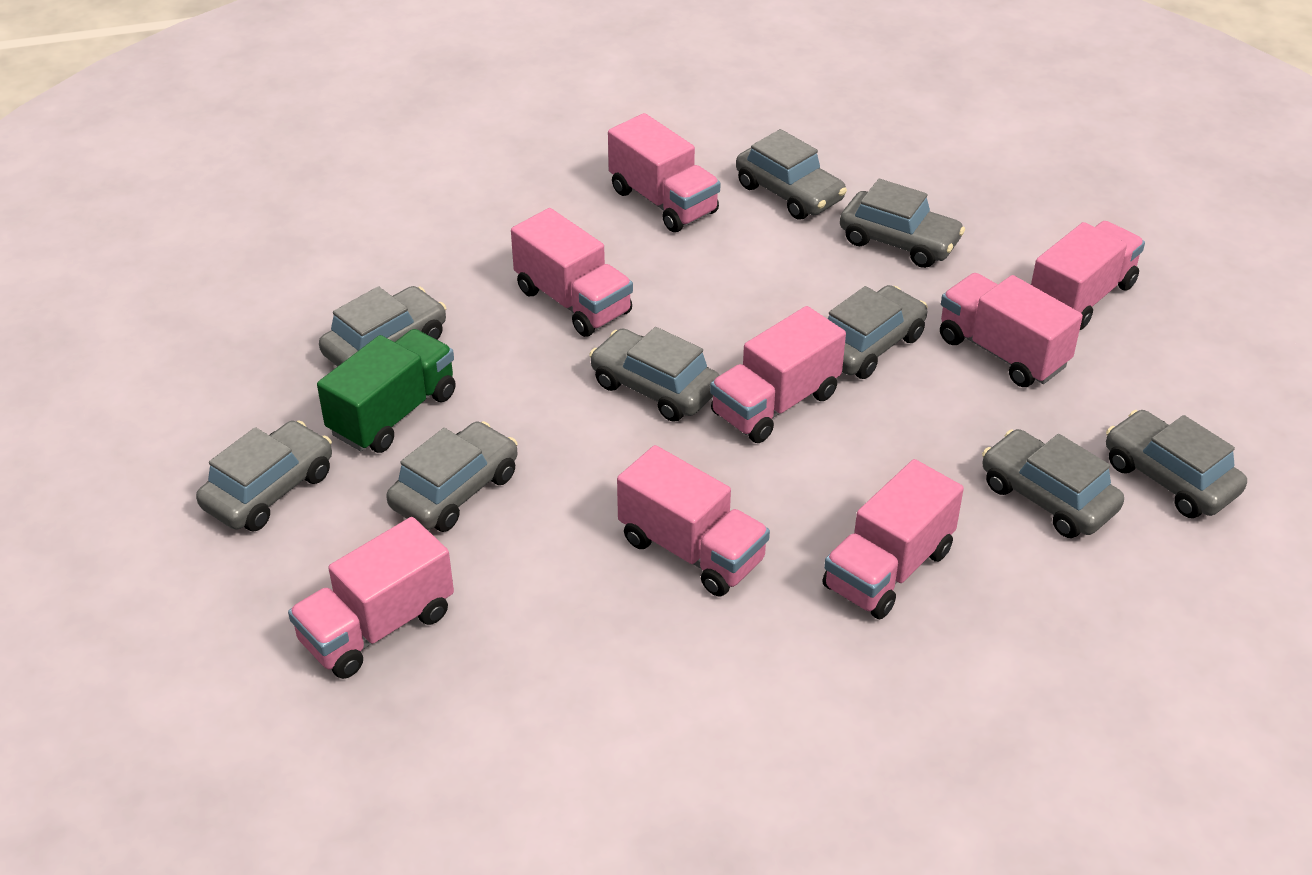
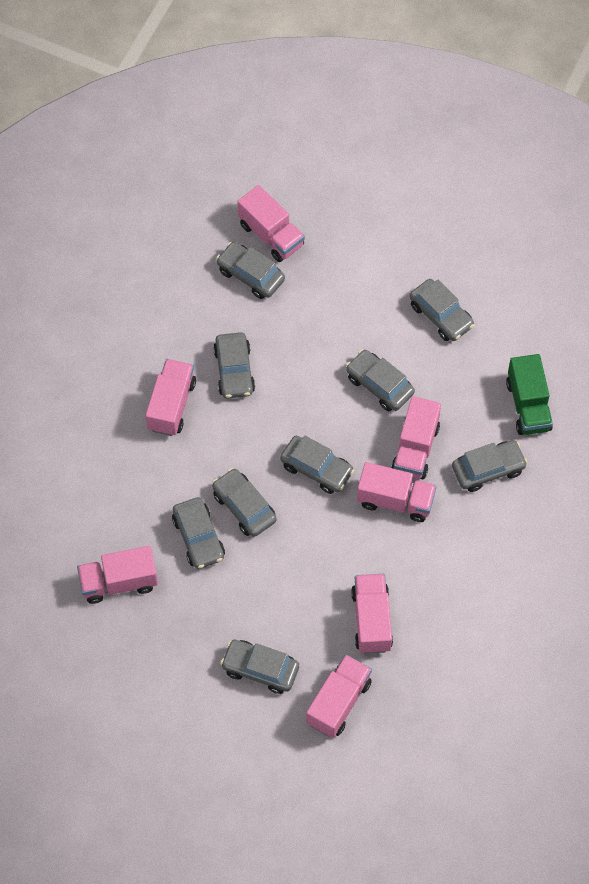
pink truck: 8 -> 7

